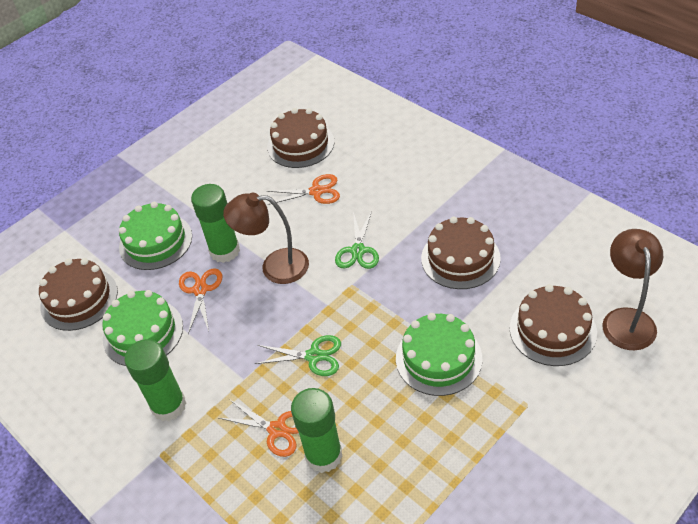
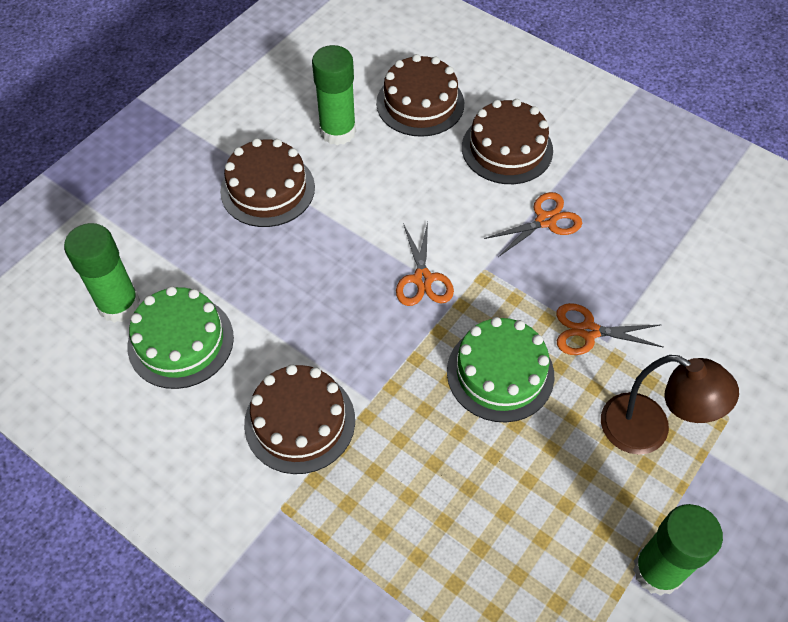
brown lamp: 2 -> 1
green cake: 3 -> 2
green scissors: 2 -> 0

